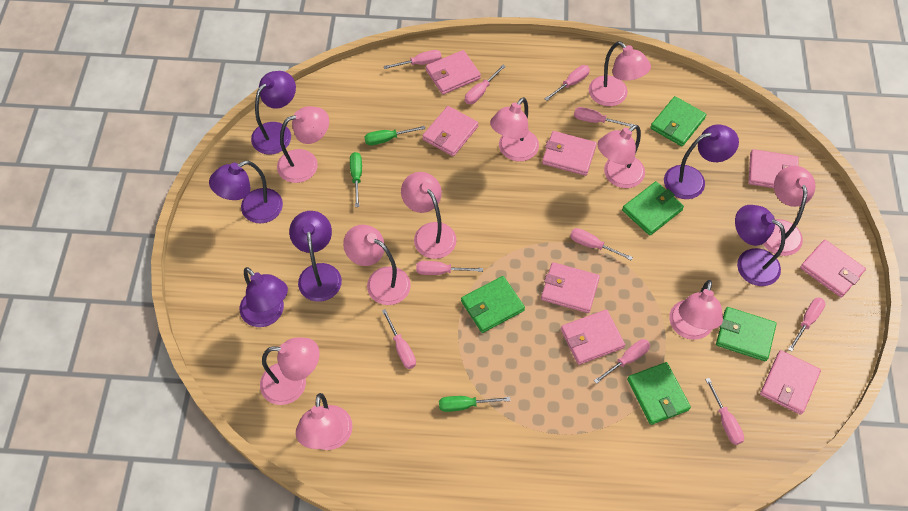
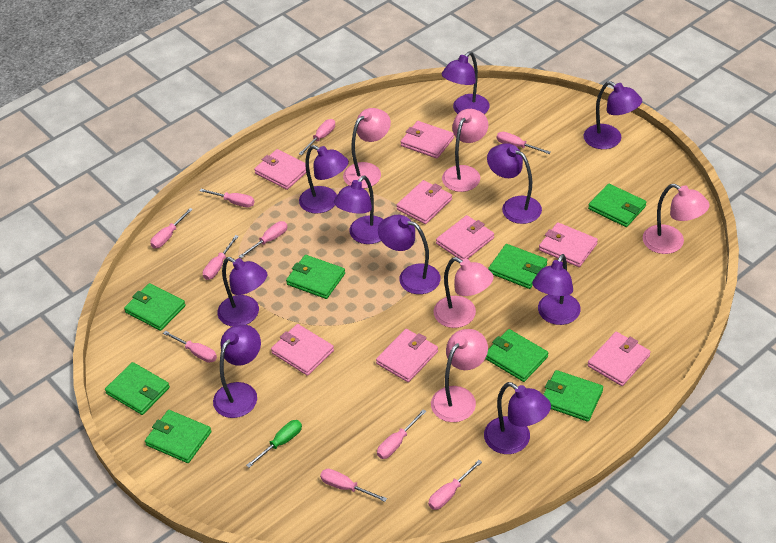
green screwdriver: 3 -> 1
green wallet: 5 -> 8
pink lamp: 10 -> 5
purple lamp: 6 -> 10

